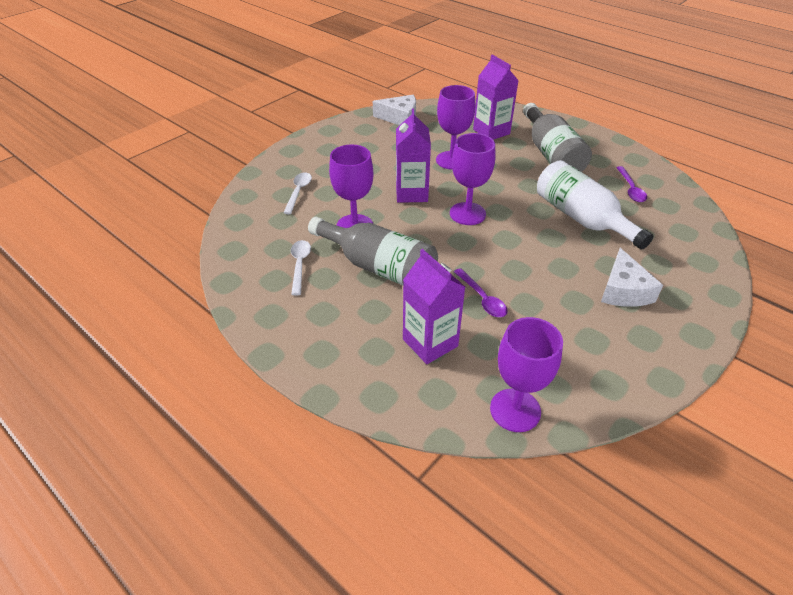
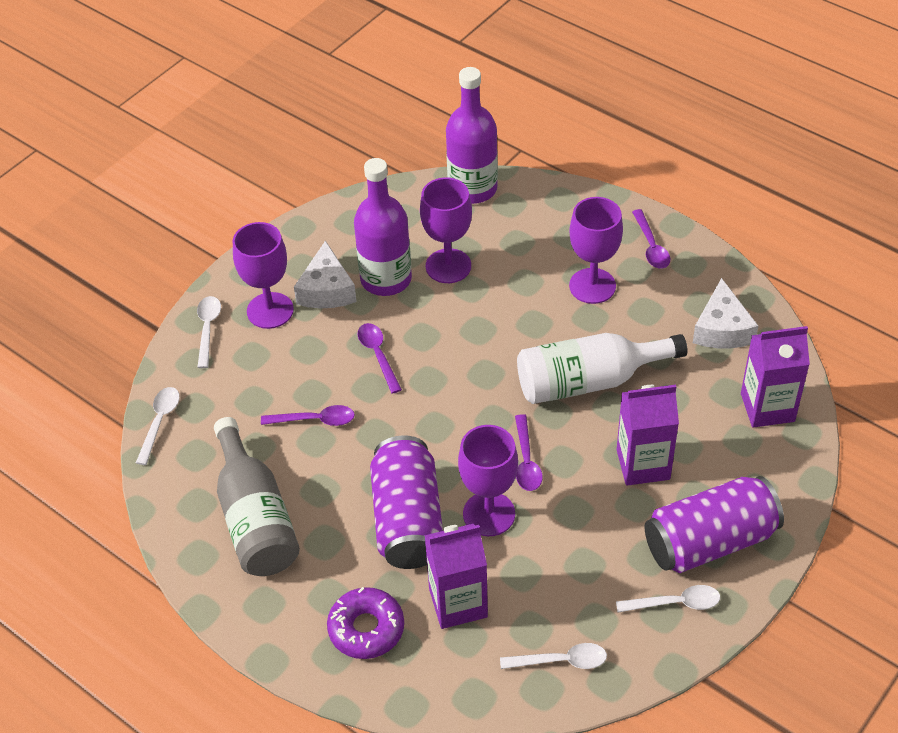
grey bottle: 2 -> 1
purple bottle: 0 -> 2
purple can: 0 -> 2
purple donut: 0 -> 1
purple spoon: 2 -> 4
white spoon: 2 -> 4

